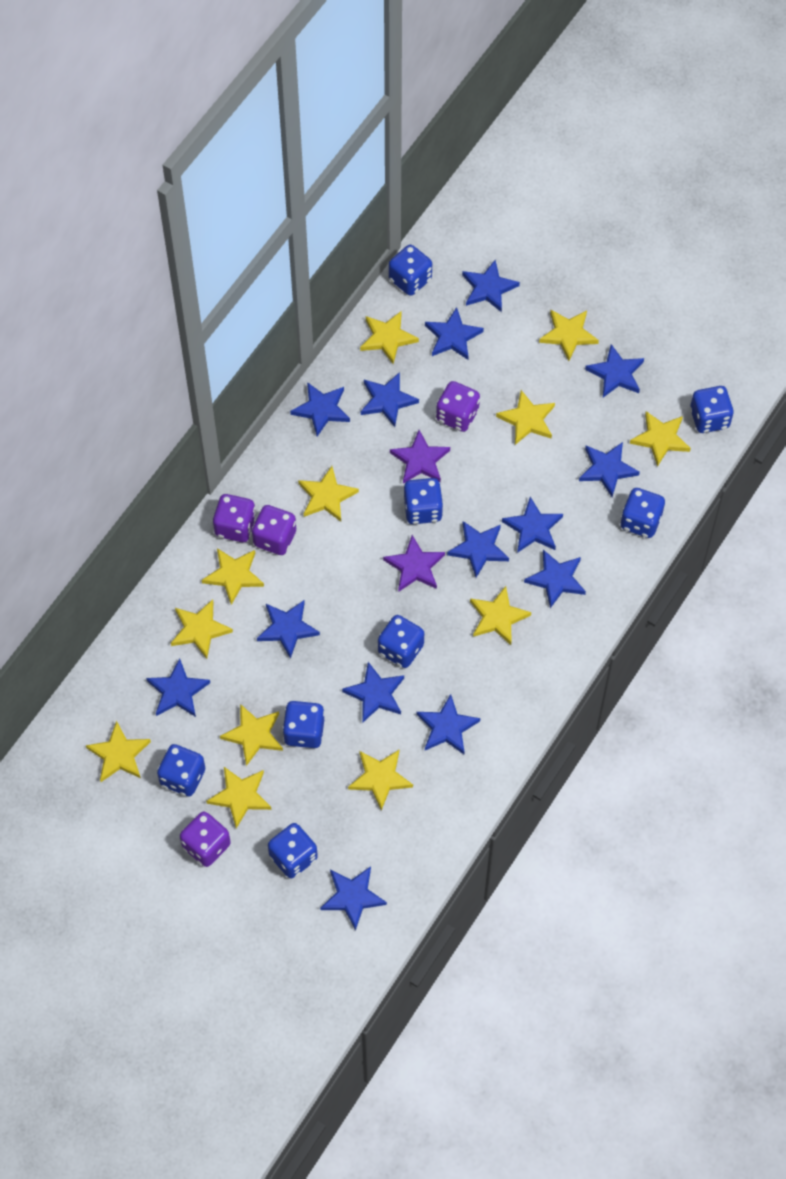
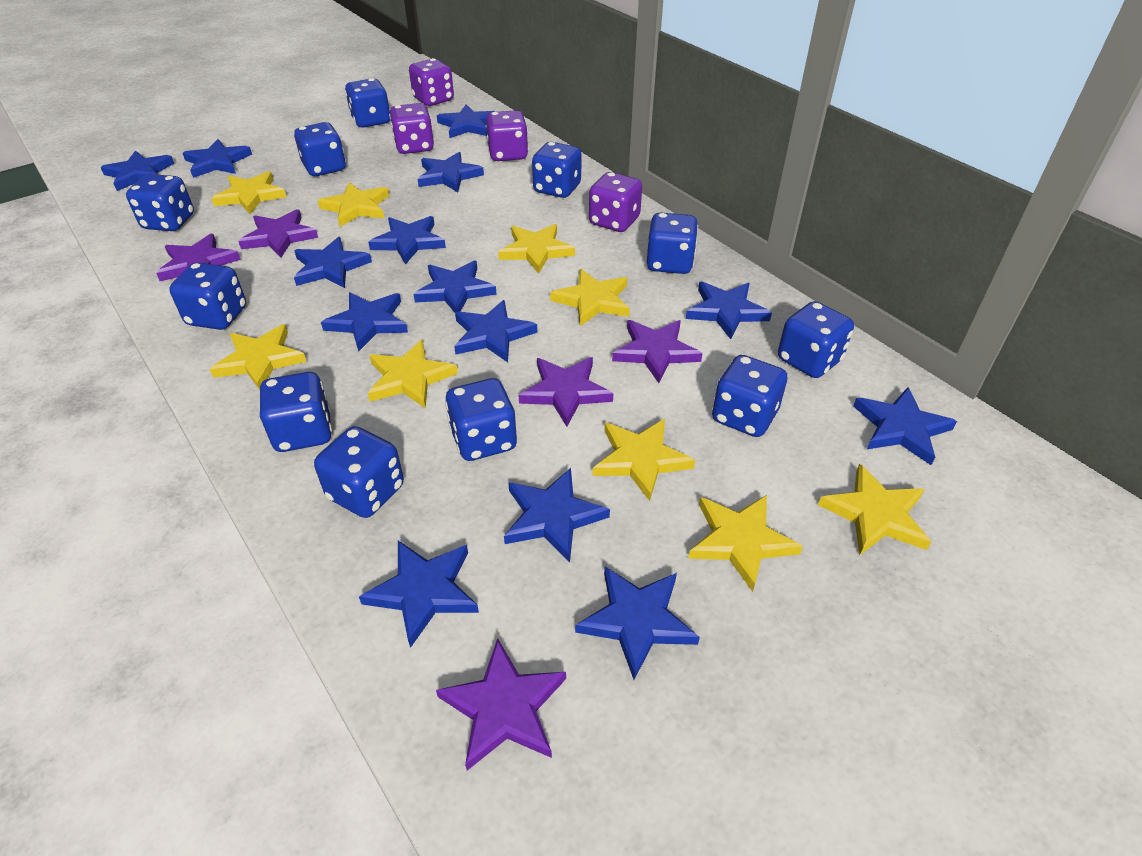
blue dice: 8 -> 11
purple star: 2 -> 5
yellow star: 12 -> 9

